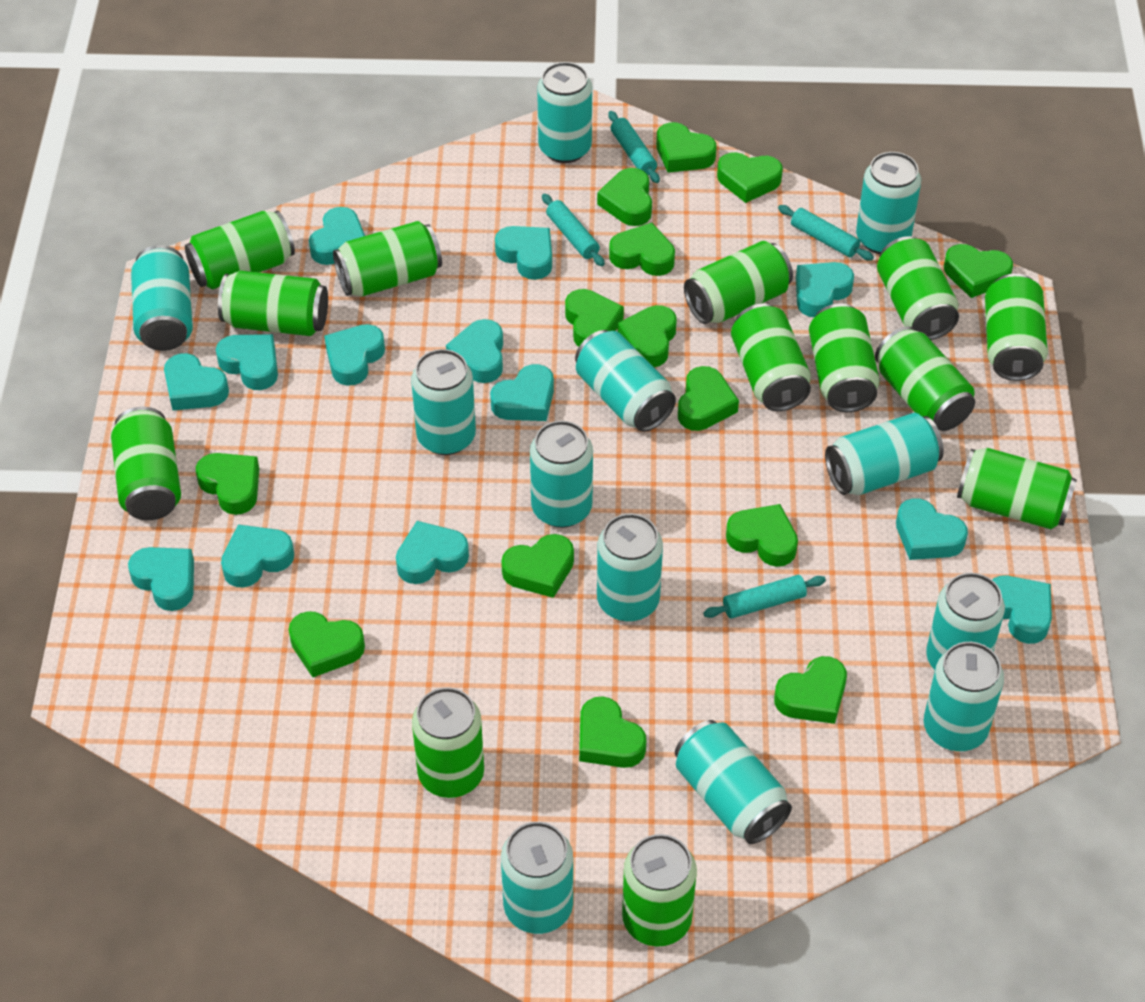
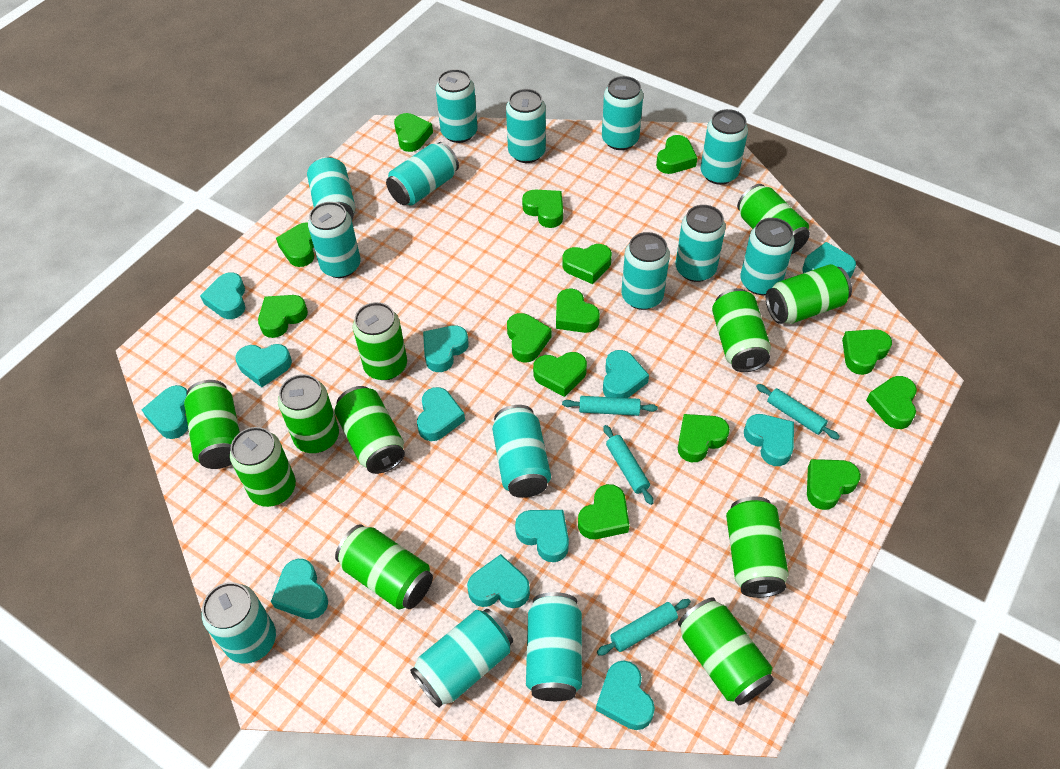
green can: 13 -> 11
turquoise can: 12 -> 14
turquoise heart: 13 -> 12

